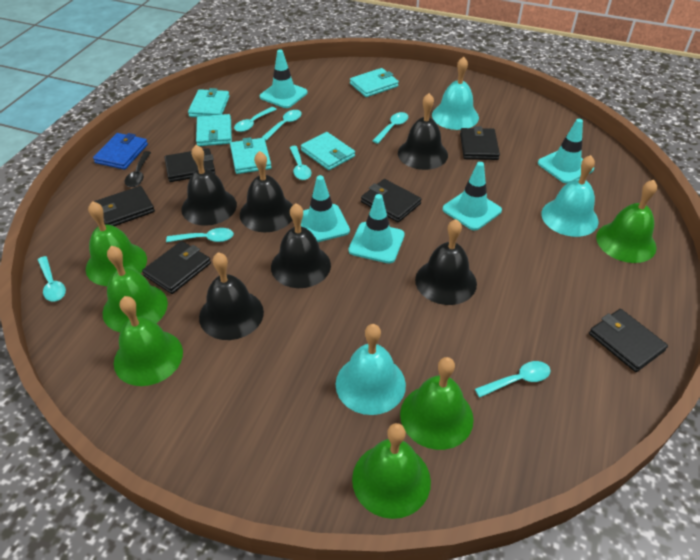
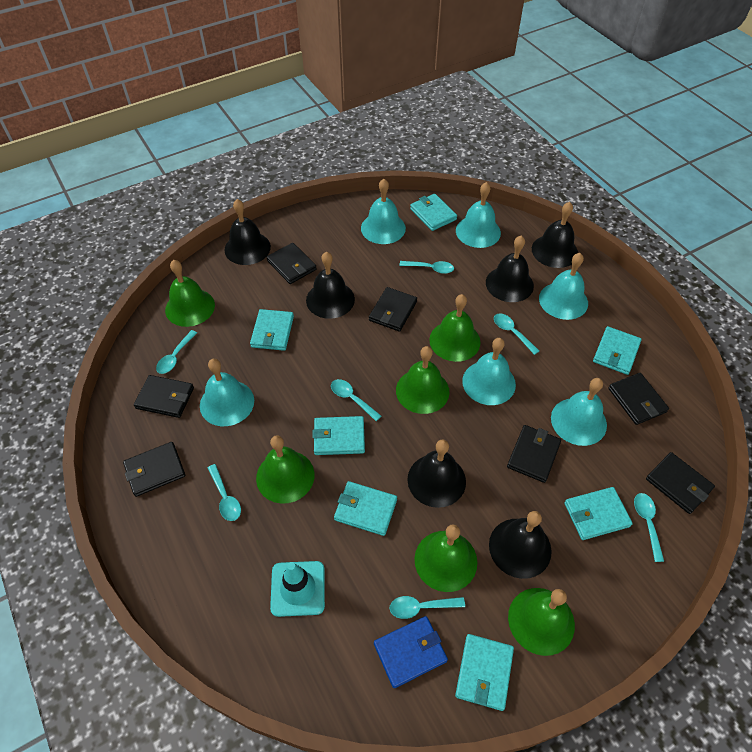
black spoon: 1 -> 0
black wallet: 6 -> 7
turquoise bell: 3 -> 6
turquoise traffic cone: 5 -> 1
turquoise wallet: 5 -> 7

